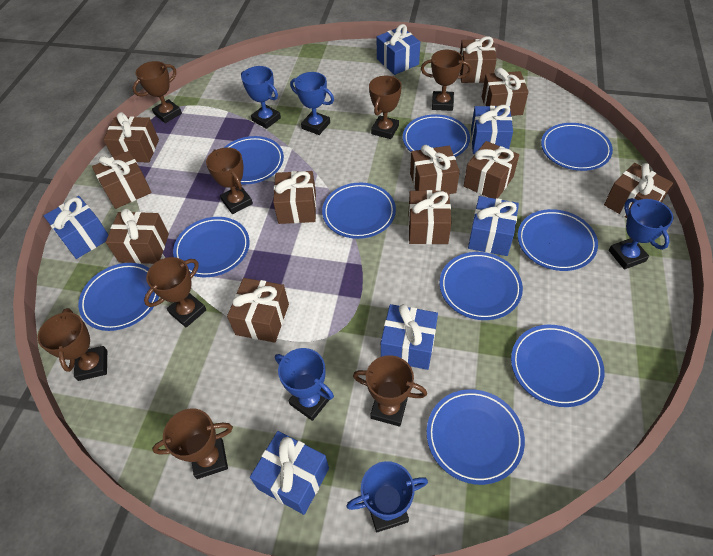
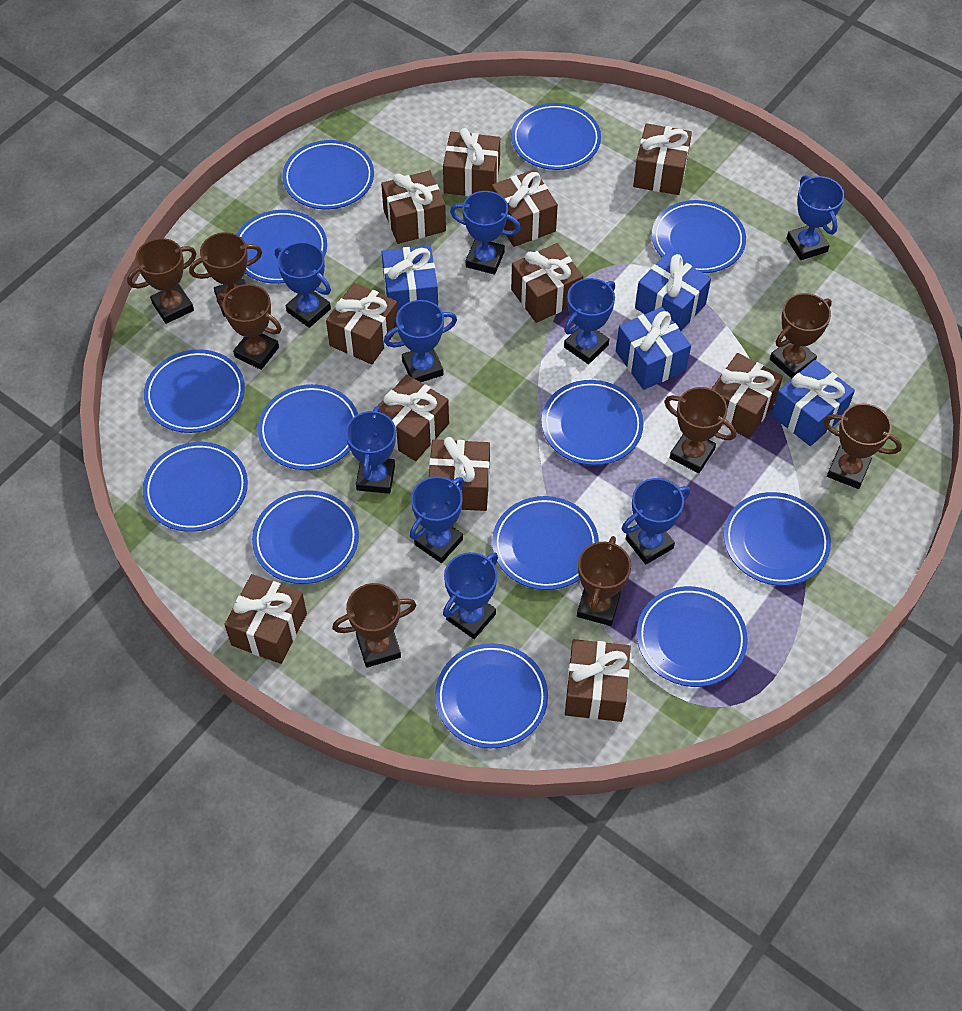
blue gift: 6 -> 4
blue plate: 10 -> 13
blue trophy: 5 -> 9

